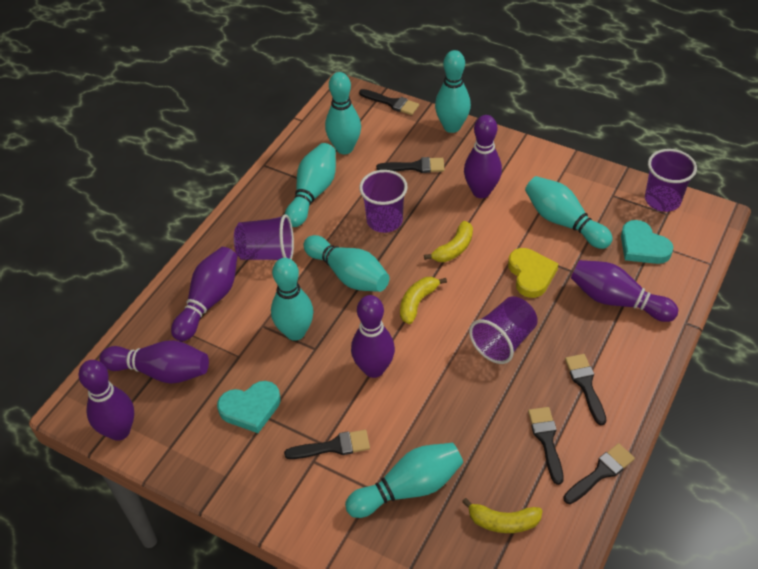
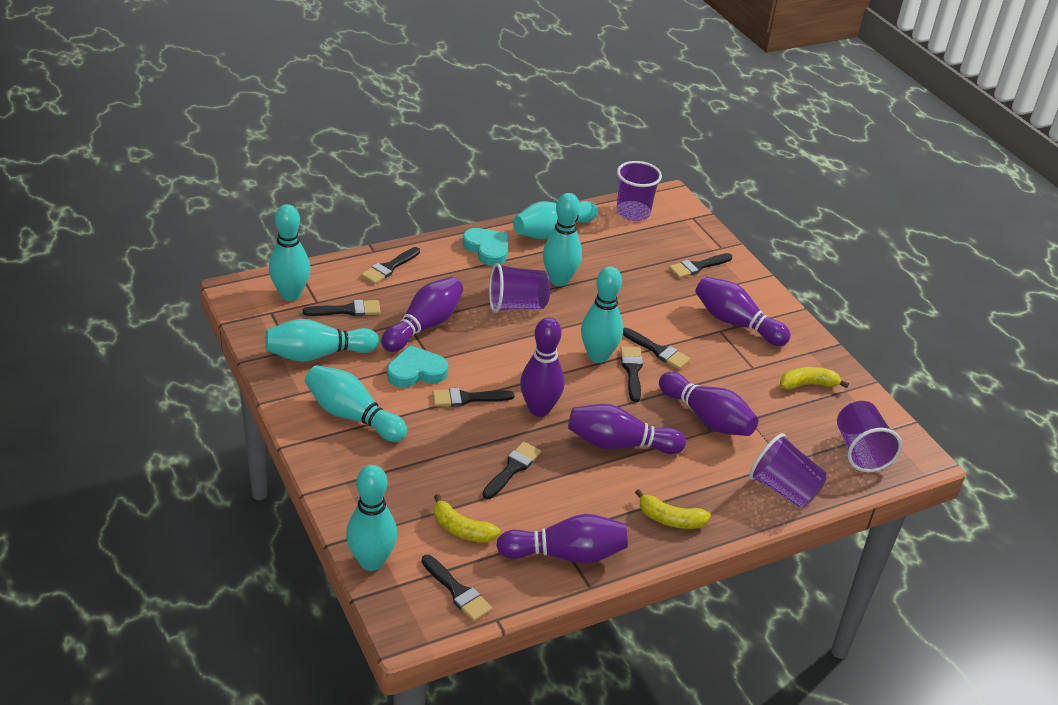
black brush: 6 -> 8
yellow heart: 1 -> 0

